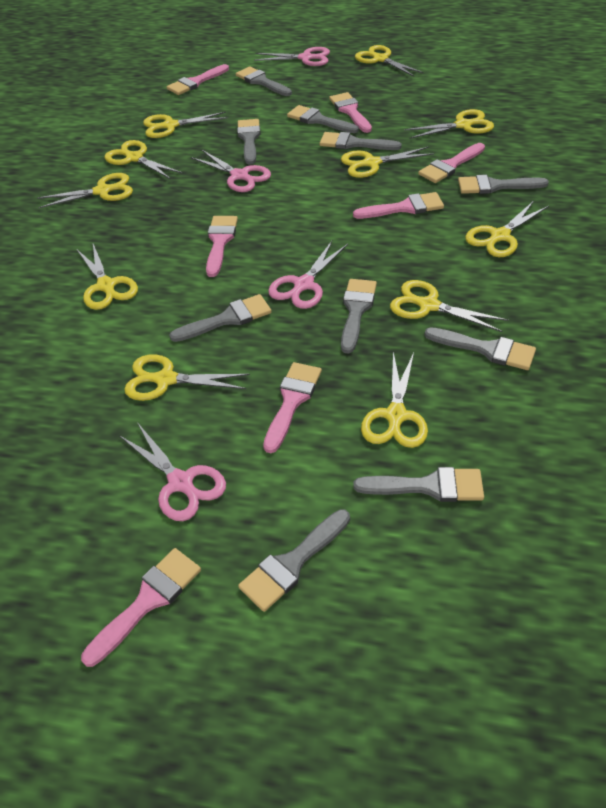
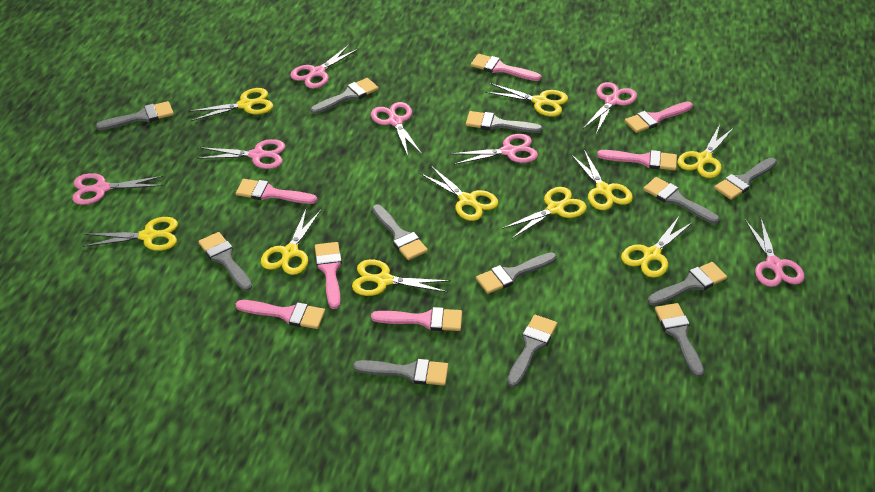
grey brush: 10 -> 12
pink scissors: 4 -> 7
yellow scissors: 11 -> 10

